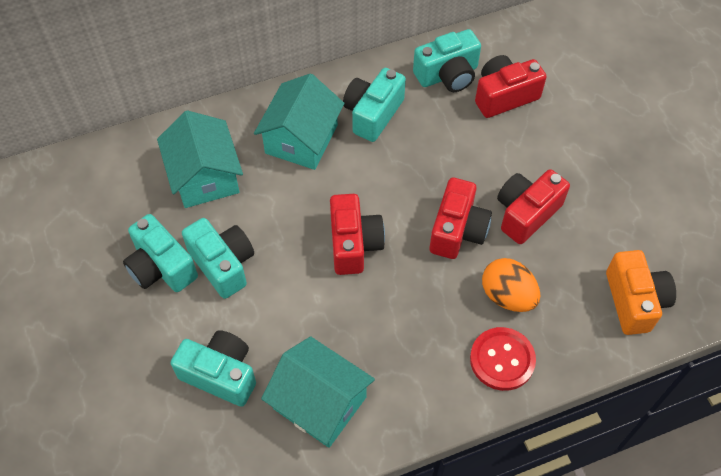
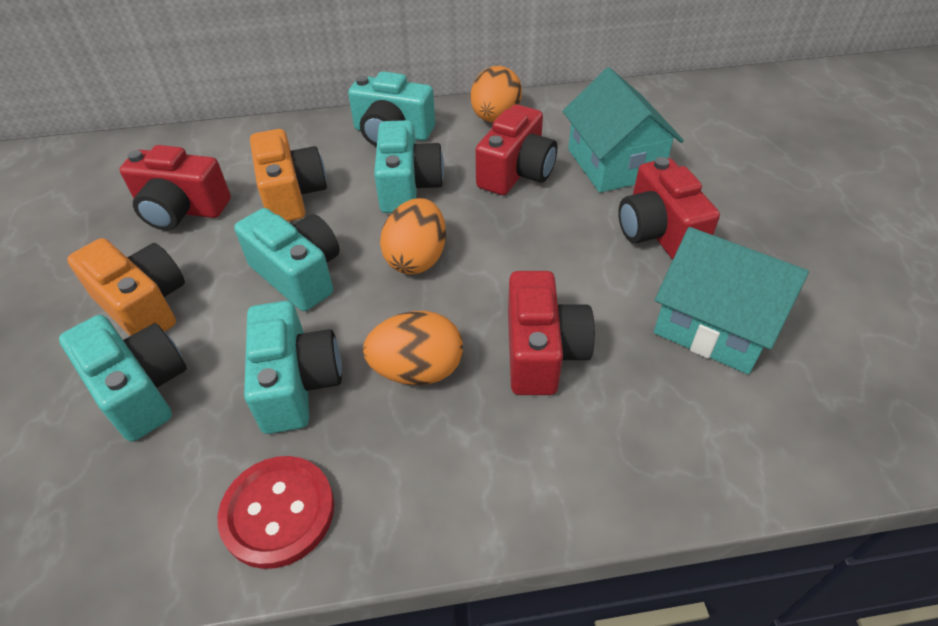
orange camera: 1 -> 2
orange egg: 1 -> 3
turquoise house: 3 -> 2

